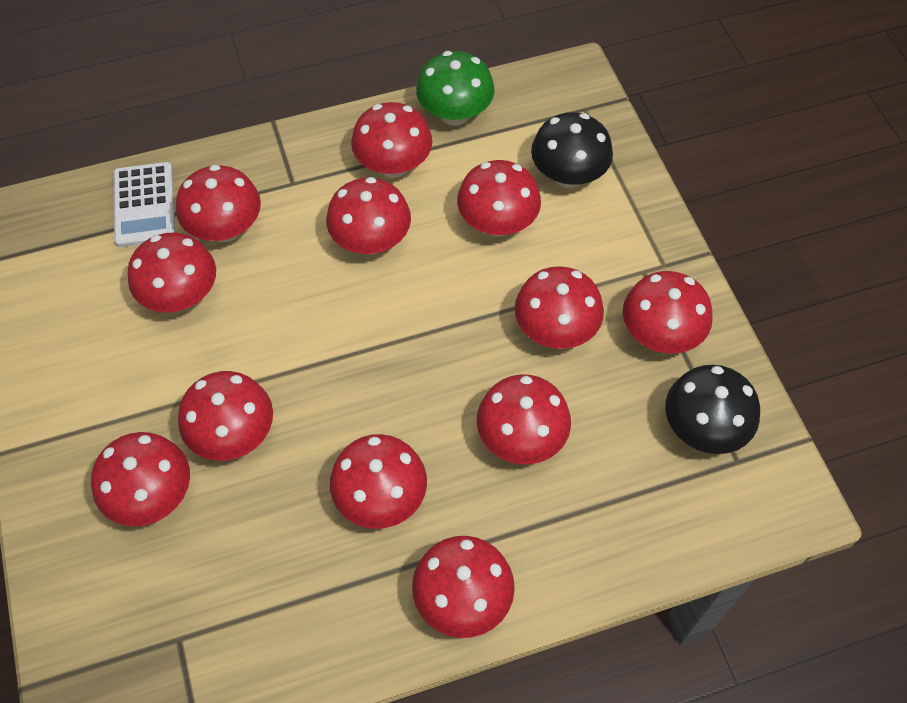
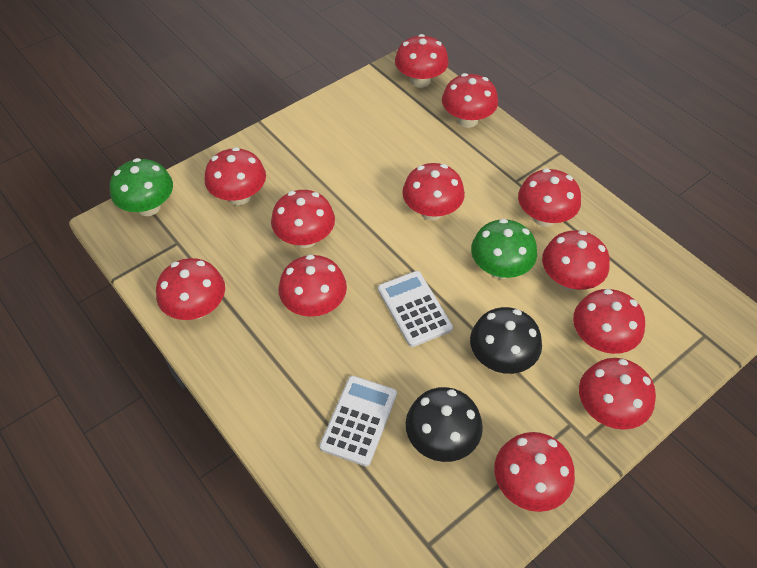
green mushroom: 1 -> 2
white calculator: 1 -> 2

